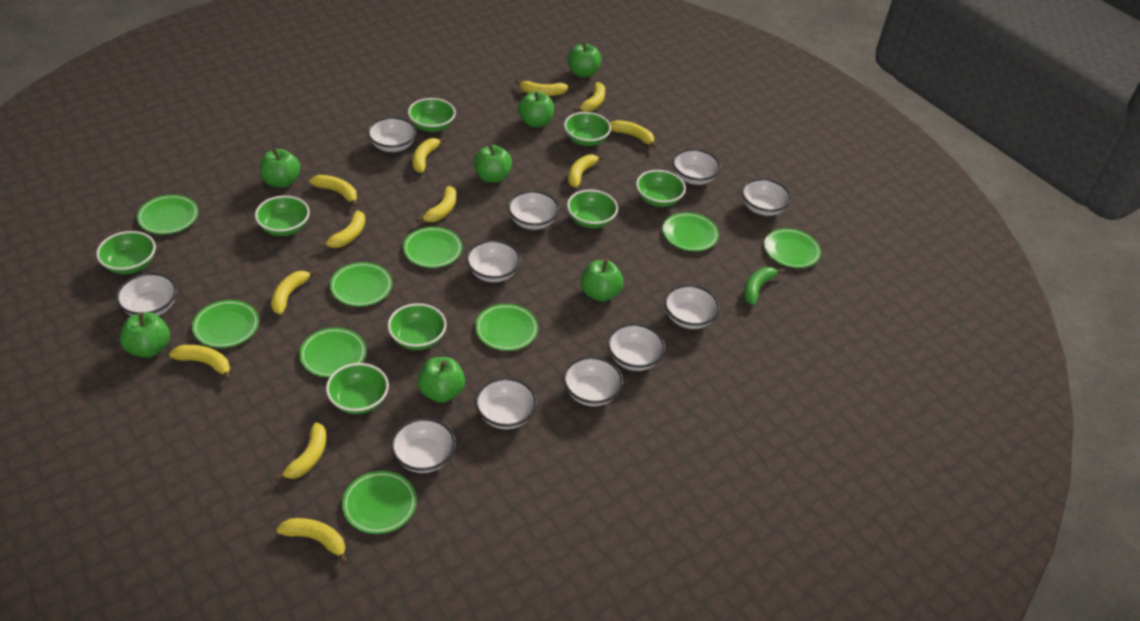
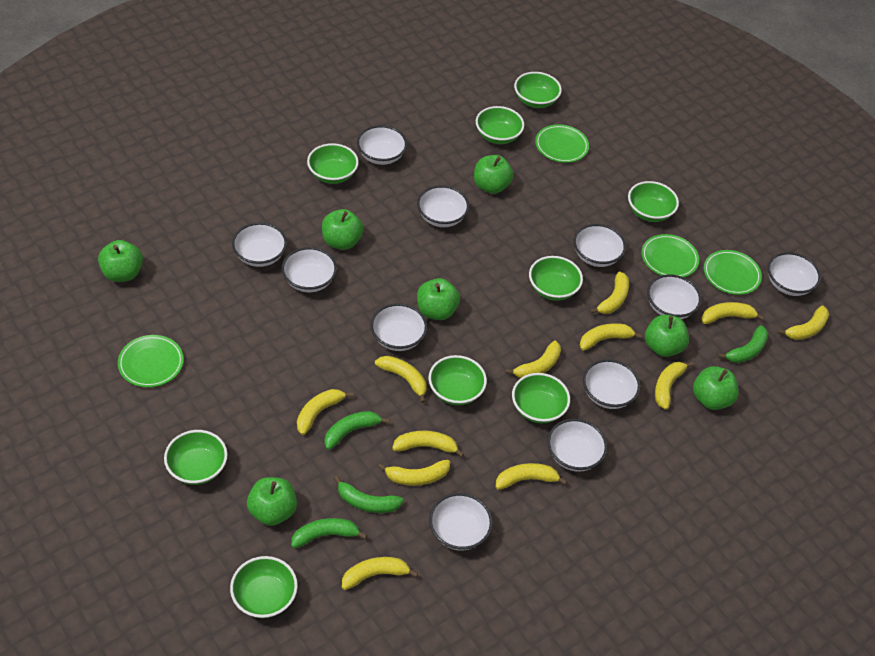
green banana: 1 -> 4
green bowl: 8 -> 9
green plate: 9 -> 4

